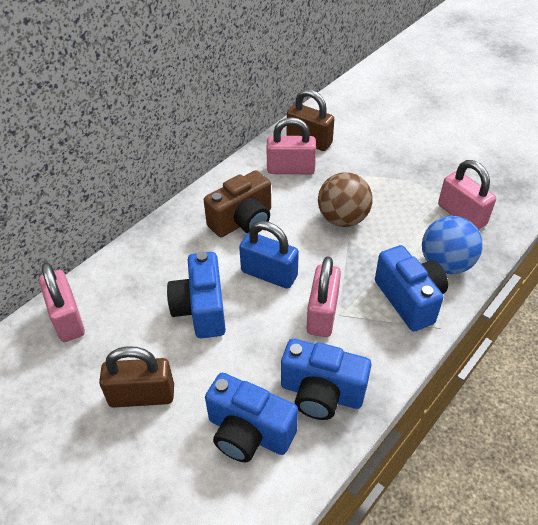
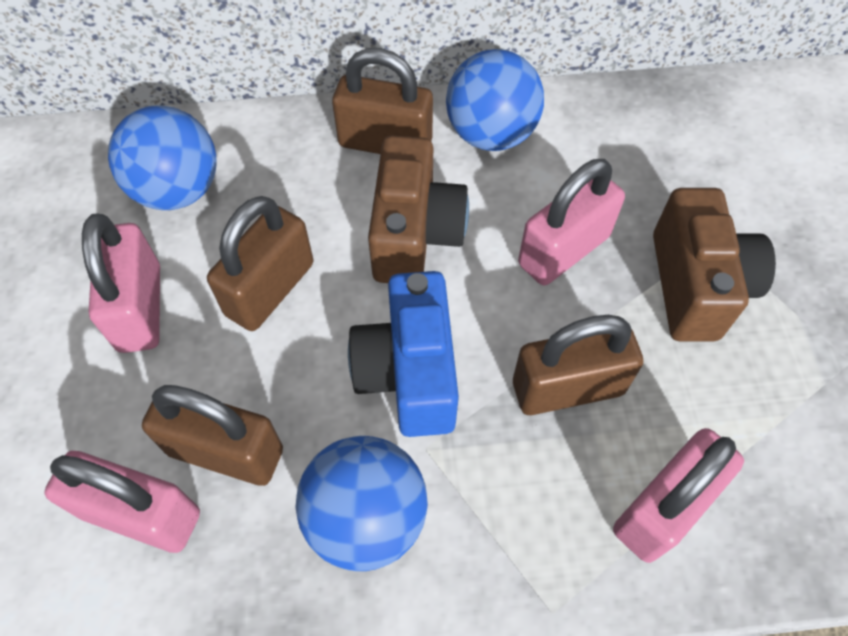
blue ball: 1 -> 3
blue camera: 4 -> 1
blue padlock: 1 -> 0
brown ball: 1 -> 0
brown camera: 1 -> 2
brown padlock: 2 -> 4

